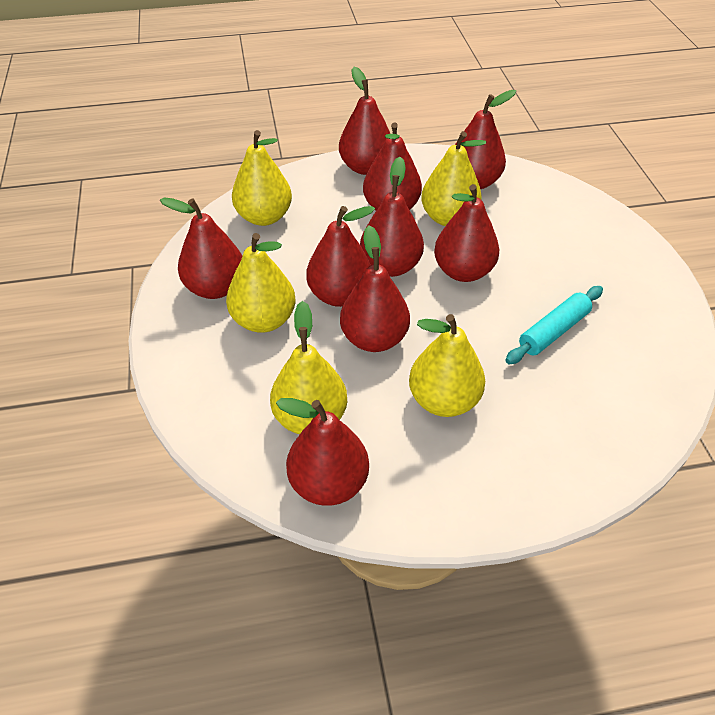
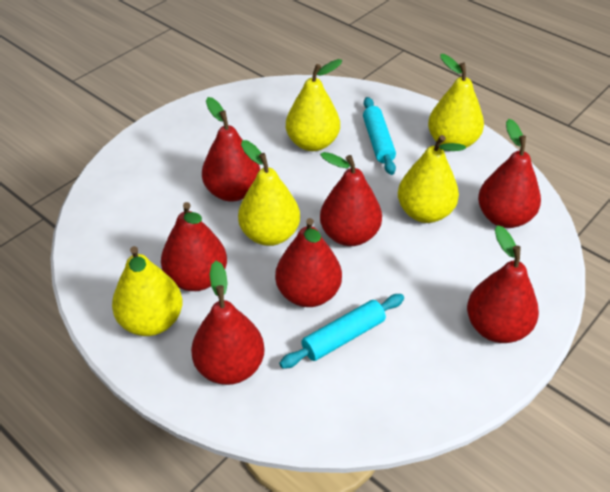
red pear: 9 -> 7
turquoise rolling pin: 1 -> 2

